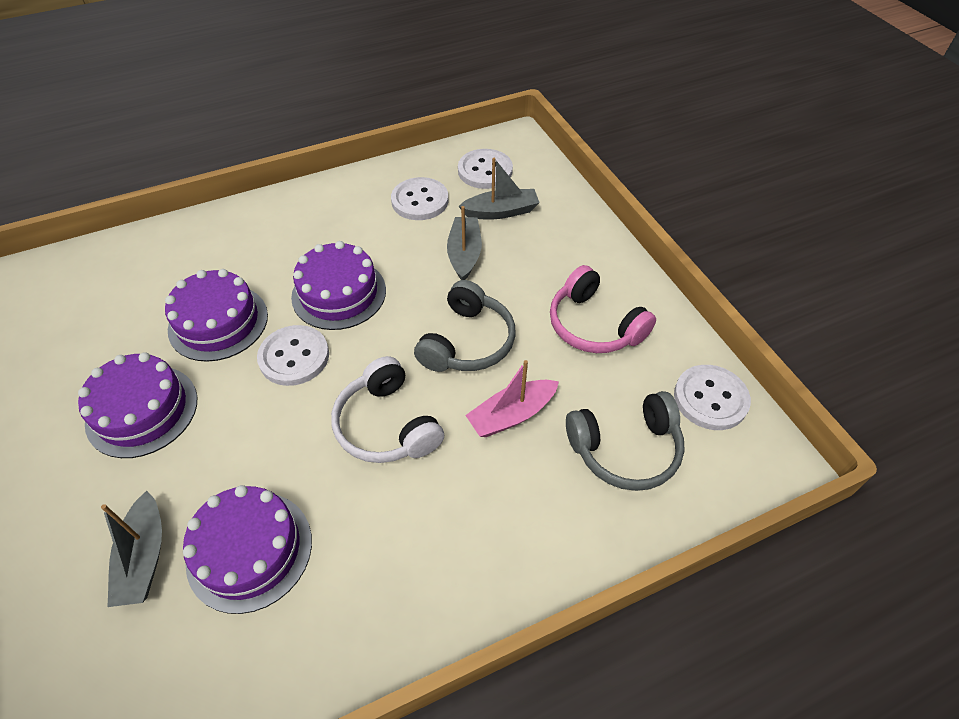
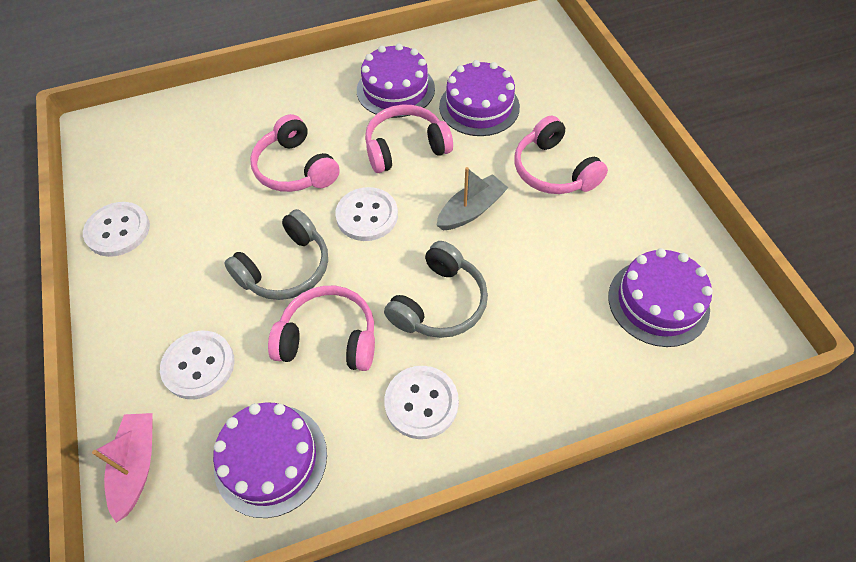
grey boat: 3 -> 1
pink headphones: 1 -> 4
white headphones: 1 -> 0

